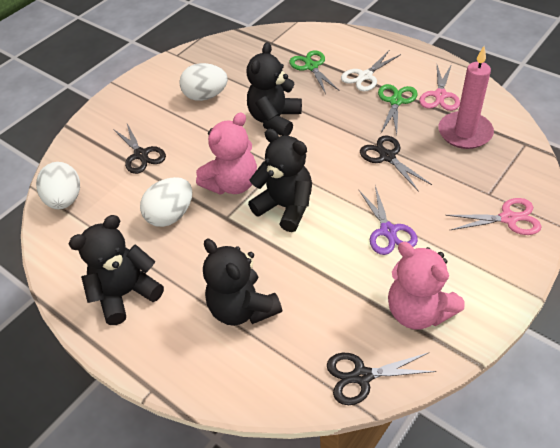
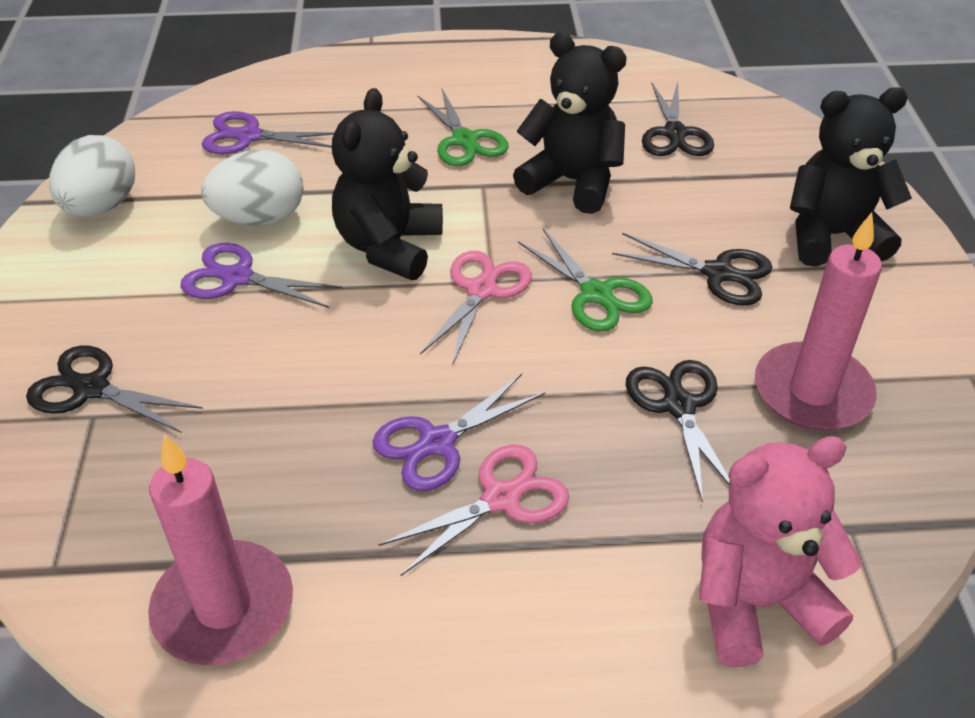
black scissors: 3 -> 4
black teddy bear: 4 -> 3
pink candle: 1 -> 2
pink teddy bear: 2 -> 1
purple scissors: 1 -> 3
white egg: 3 -> 2
white scissors: 1 -> 0

